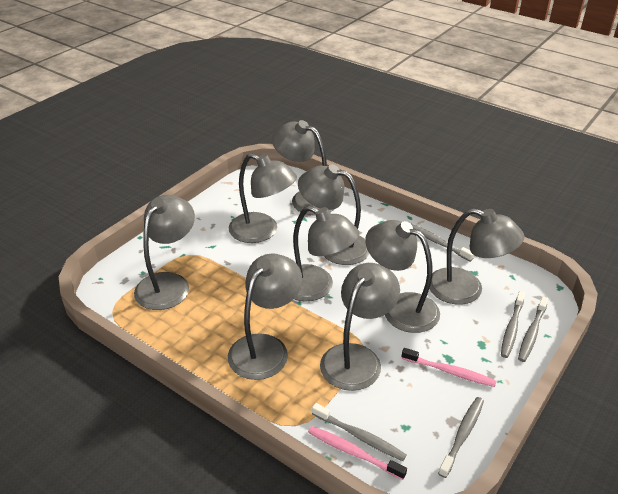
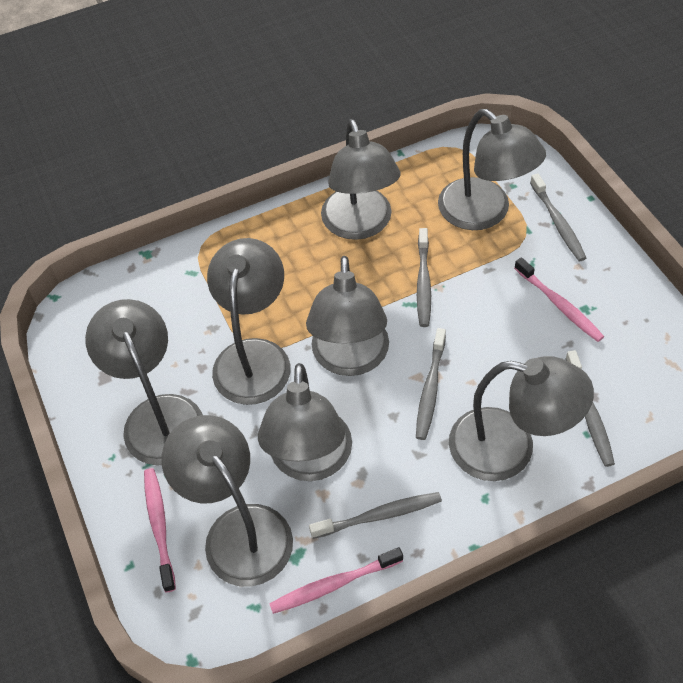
grey lamp: 9 -> 8
pink toothbrush: 2 -> 3

